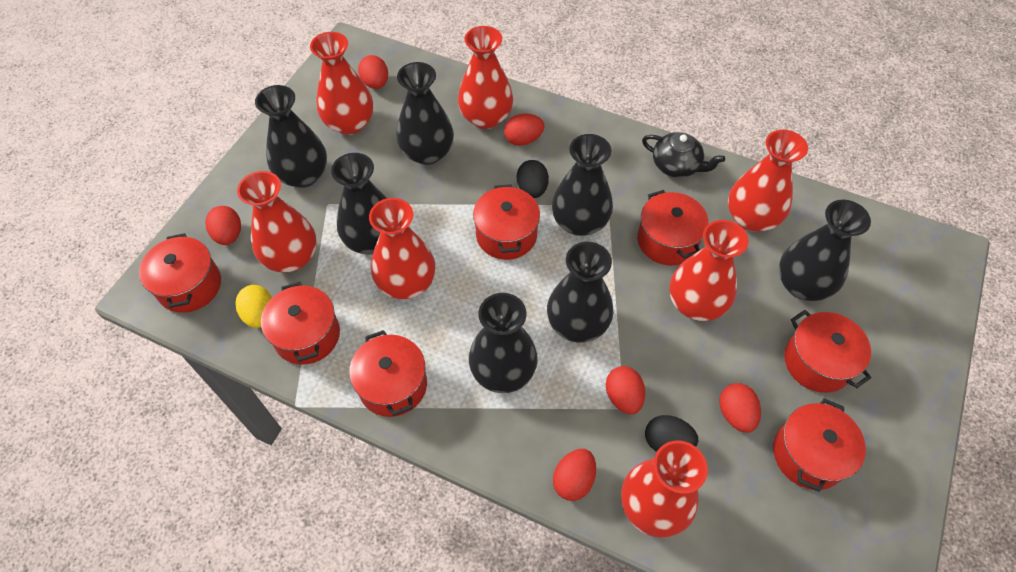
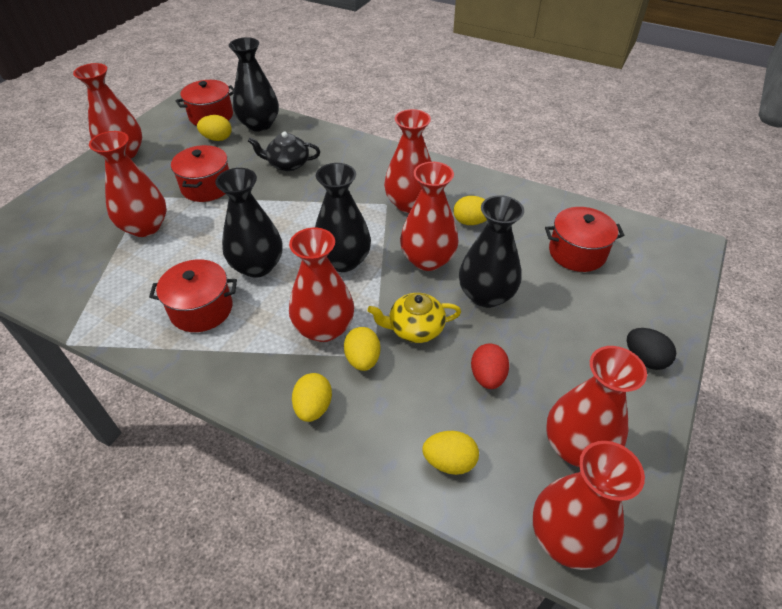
black egg: 2 -> 1
black vase: 7 -> 4
red egg: 6 -> 1
red pot: 7 -> 4
yellow egg: 1 -> 5
yellow teapot: 0 -> 1

